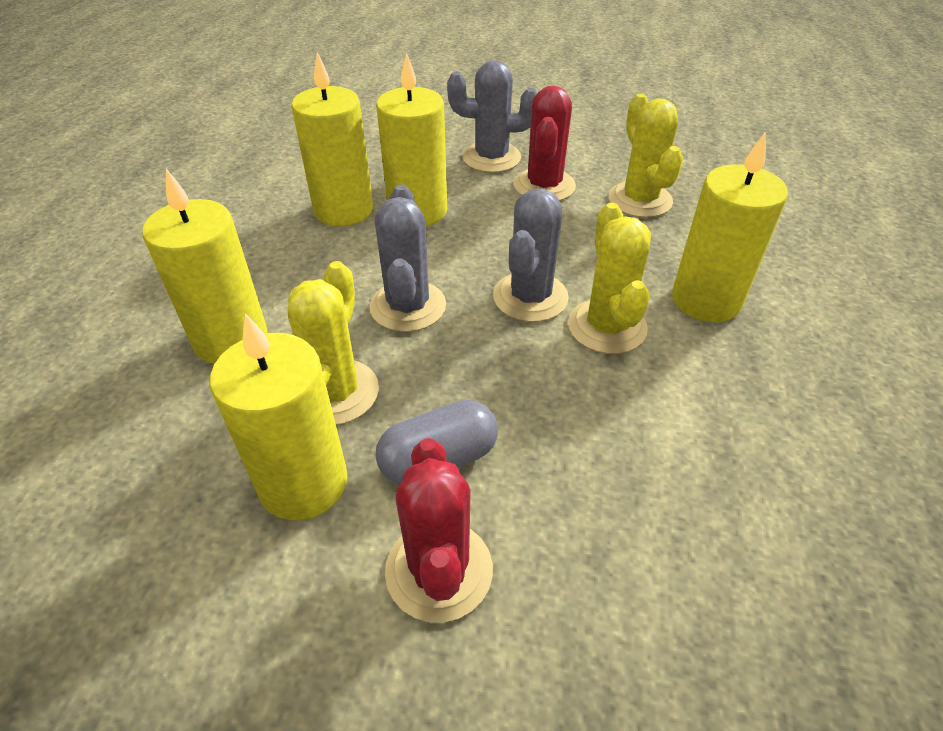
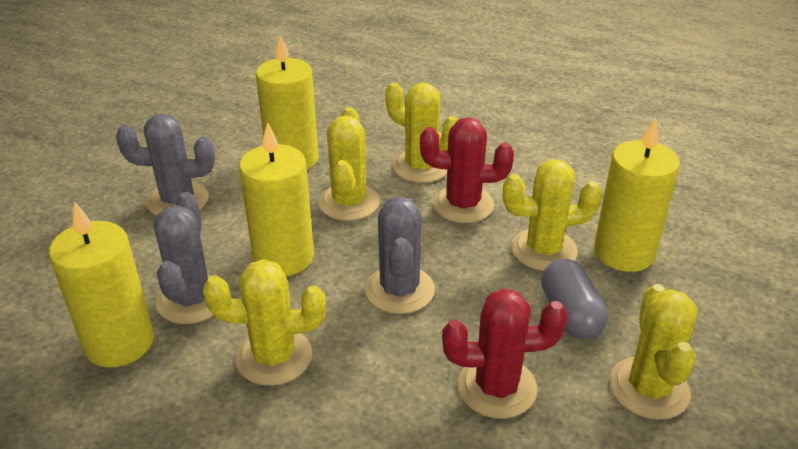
yellow cactus: 3 -> 5
yellow candle: 5 -> 4

